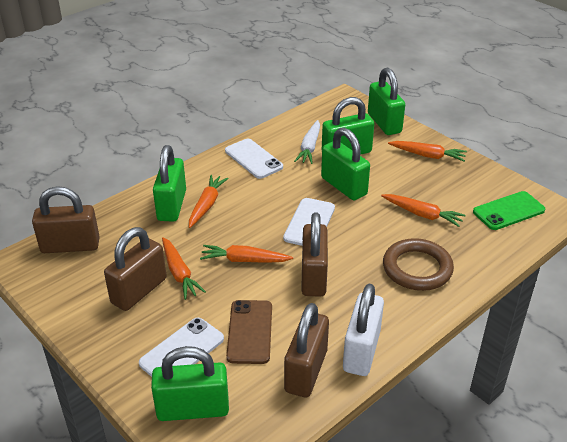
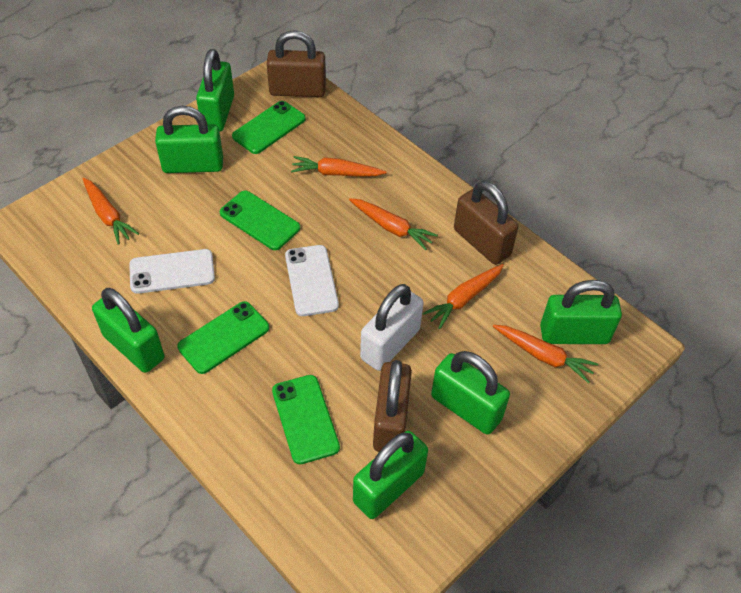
brown padlock: 4 -> 3
brown phone: 1 -> 0
brown ring: 1 -> 0
green padlock: 5 -> 6
green phone: 1 -> 4
white carrot: 1 -> 0
white phone: 3 -> 2

